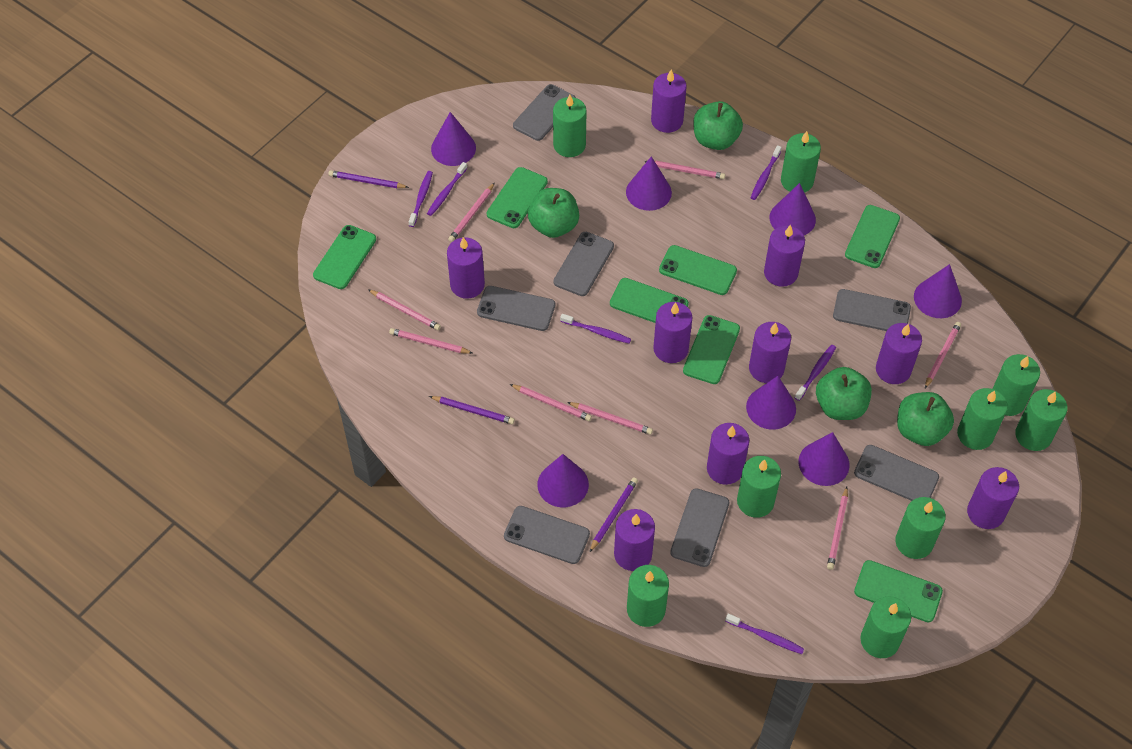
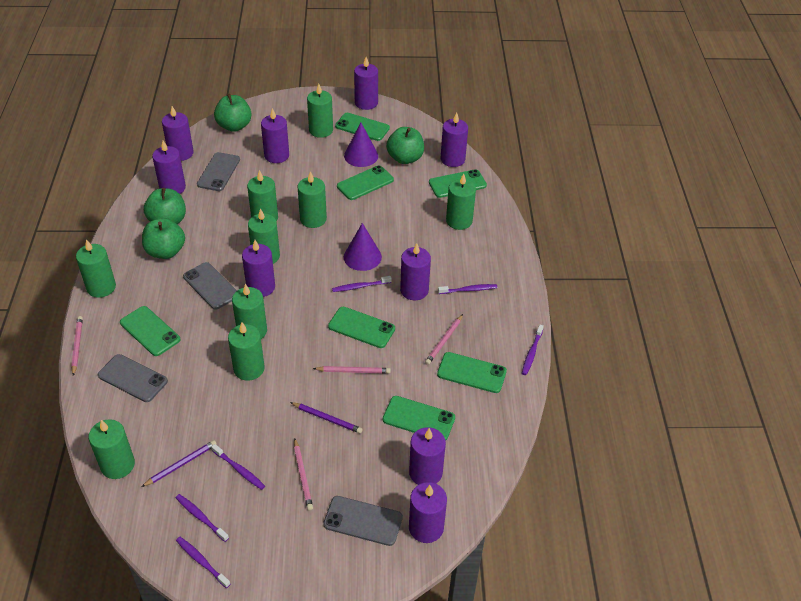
grey phone: 7 -> 4
pink pencil: 8 -> 4
purple cone: 7 -> 2
purple pencil: 3 -> 2

